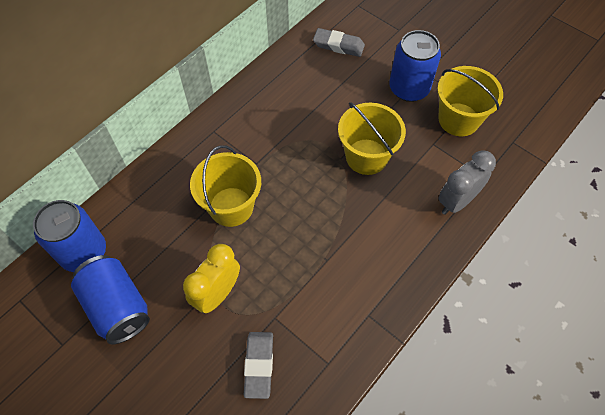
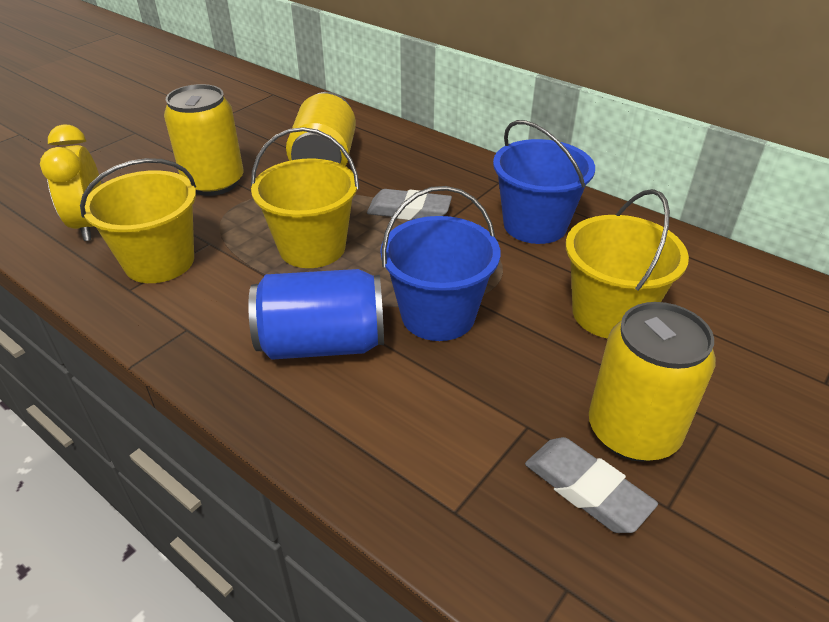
blue bucket: 0 -> 2
blue can: 3 -> 1
grey clock: 1 -> 0
yellow can: 0 -> 3

